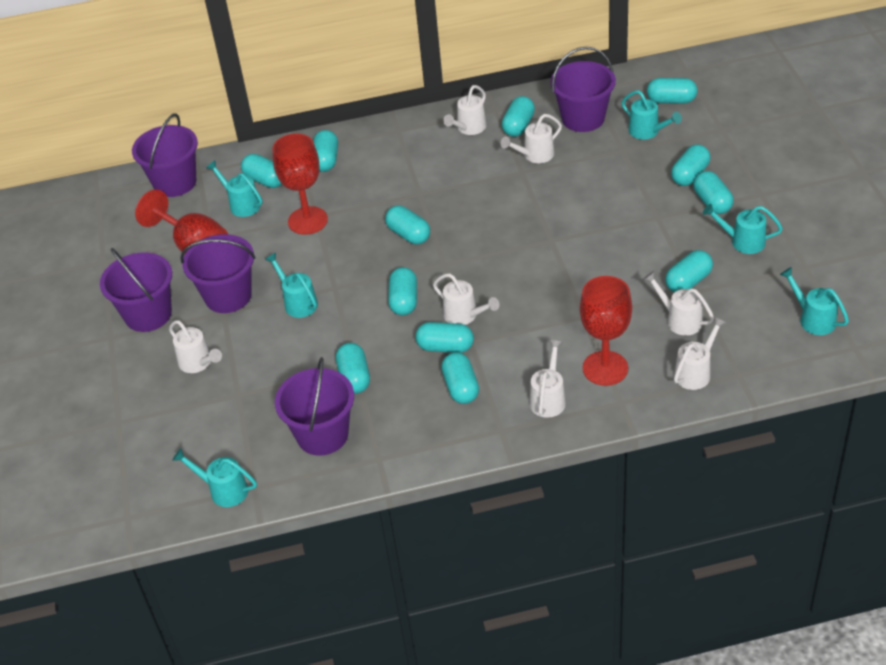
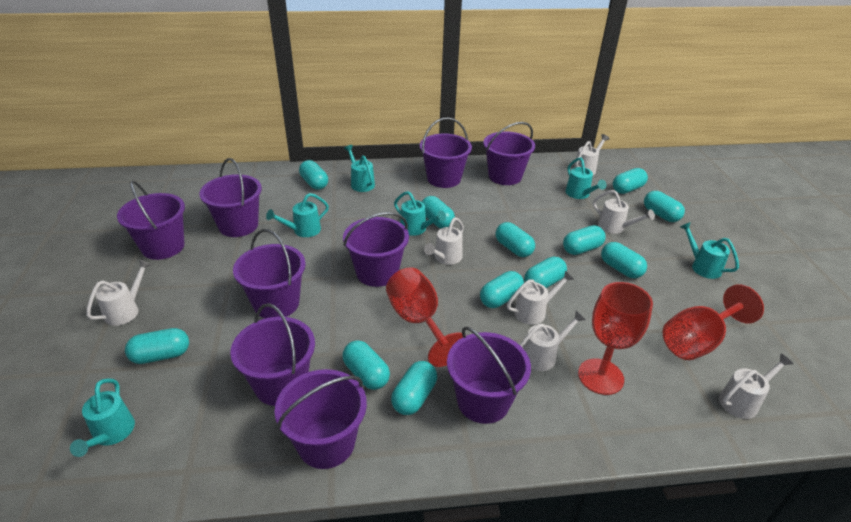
purple bucket: 5 -> 9

